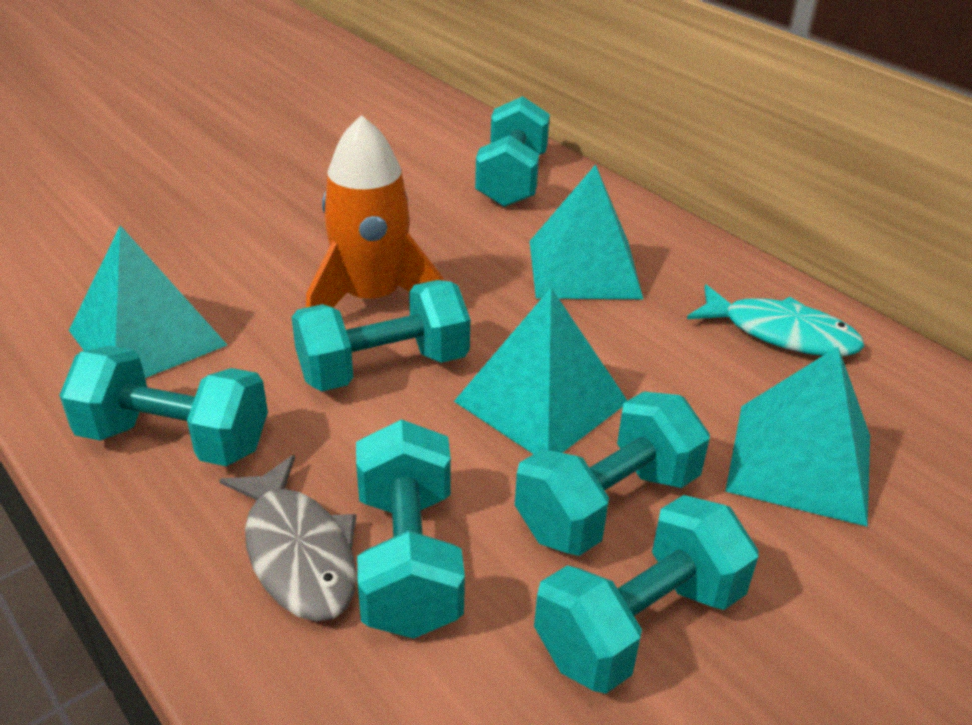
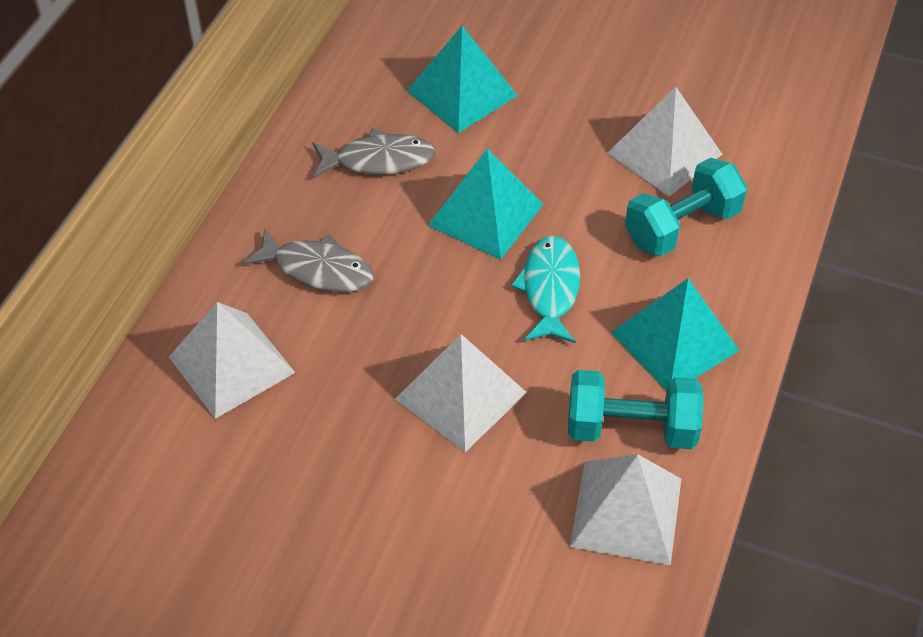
grey fish: 1 -> 2
orange rocket: 1 -> 0
turquoise dumbbell: 6 -> 2
turquoise pyramid: 4 -> 3
white pyramid: 0 -> 4

